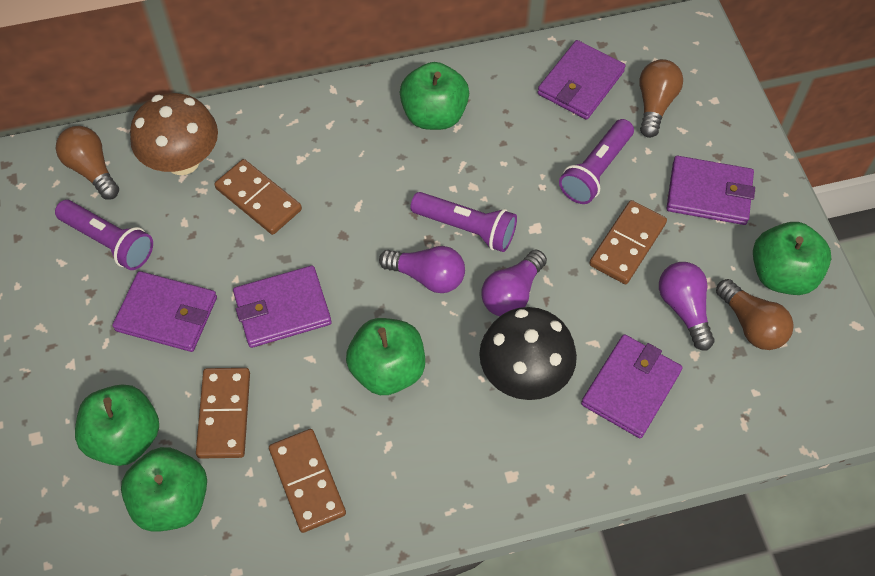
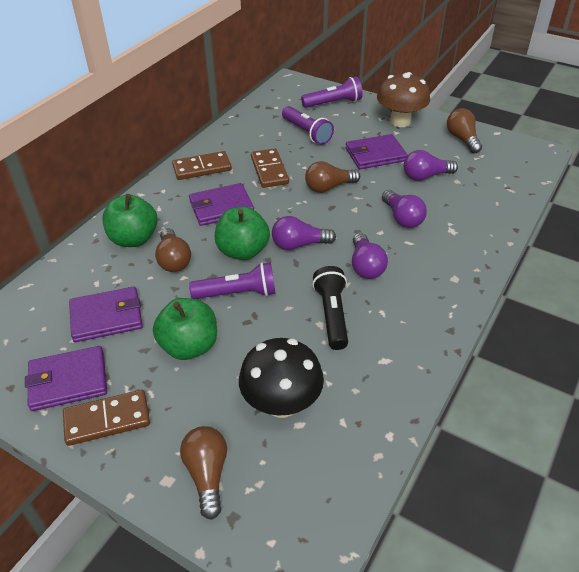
black flashlight: 0 -> 1
brown domino: 4 -> 3
brown light bulb: 3 -> 4
green apple: 5 -> 3
purple light bulb: 3 -> 4
purple wallet: 5 -> 4

